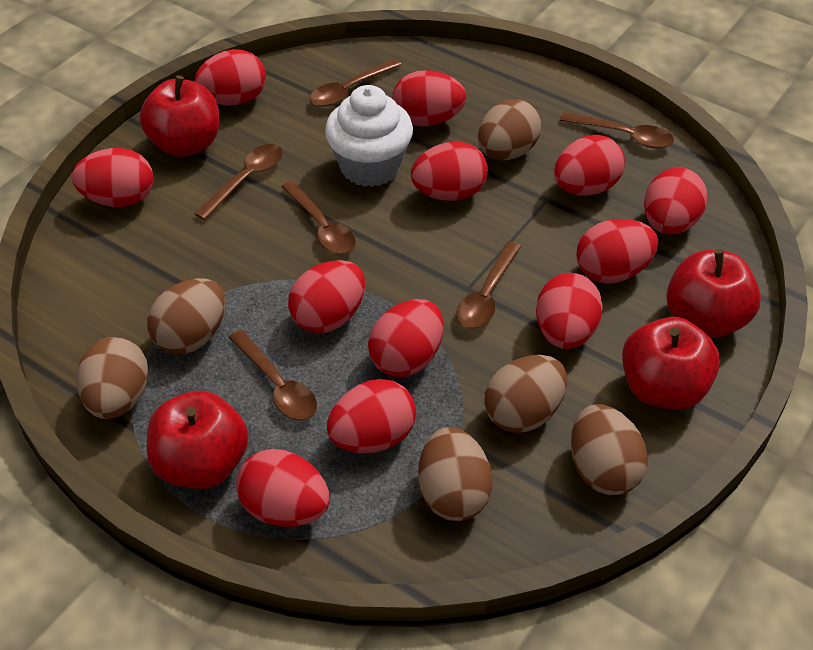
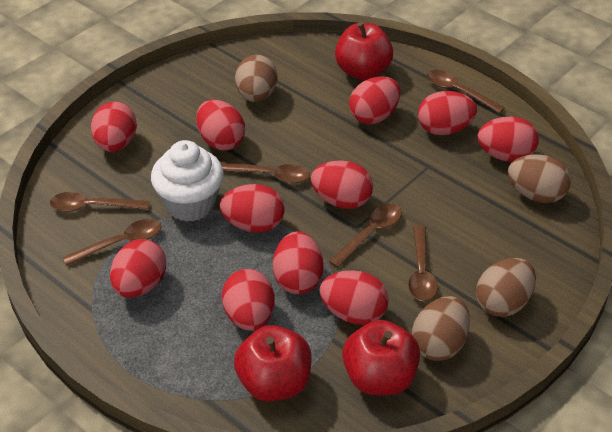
brown egg: 6 -> 4
red apple: 4 -> 3
red egg: 12 -> 11

